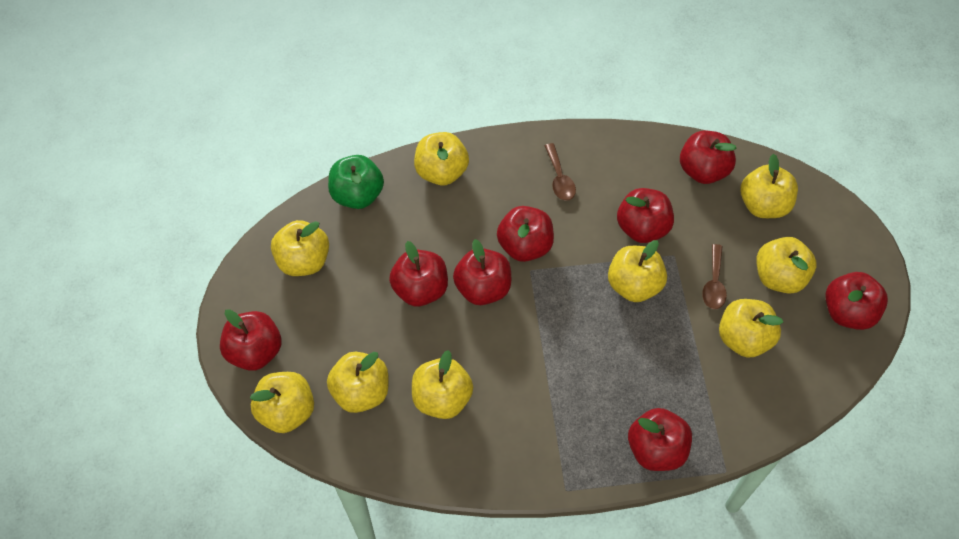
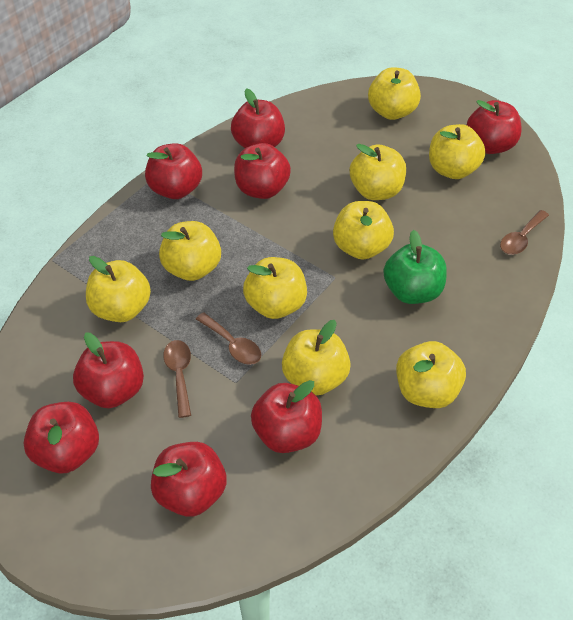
brown spoon: 2 -> 3

